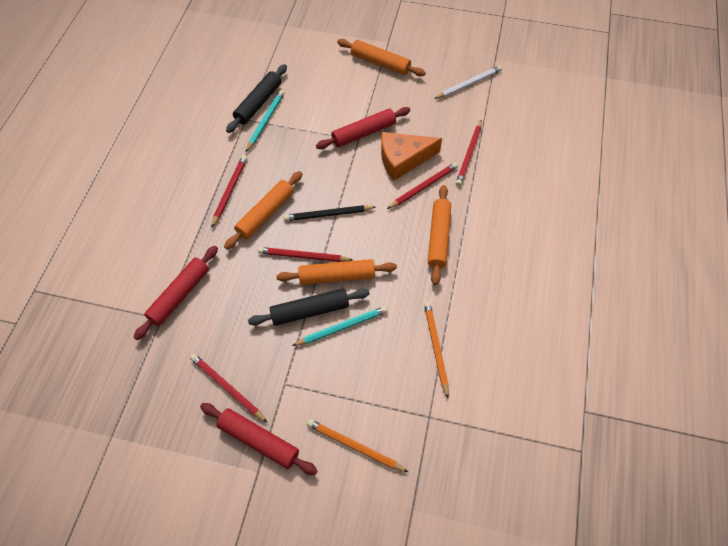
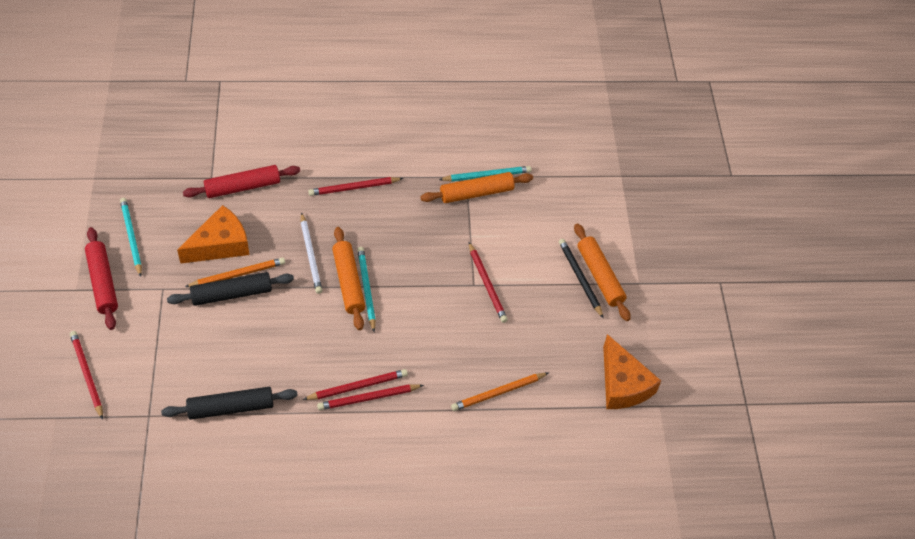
orange cheese: 1 -> 2
orange rolling pin: 4 -> 3
red rolling pin: 3 -> 2
turquoise pencil: 2 -> 3

